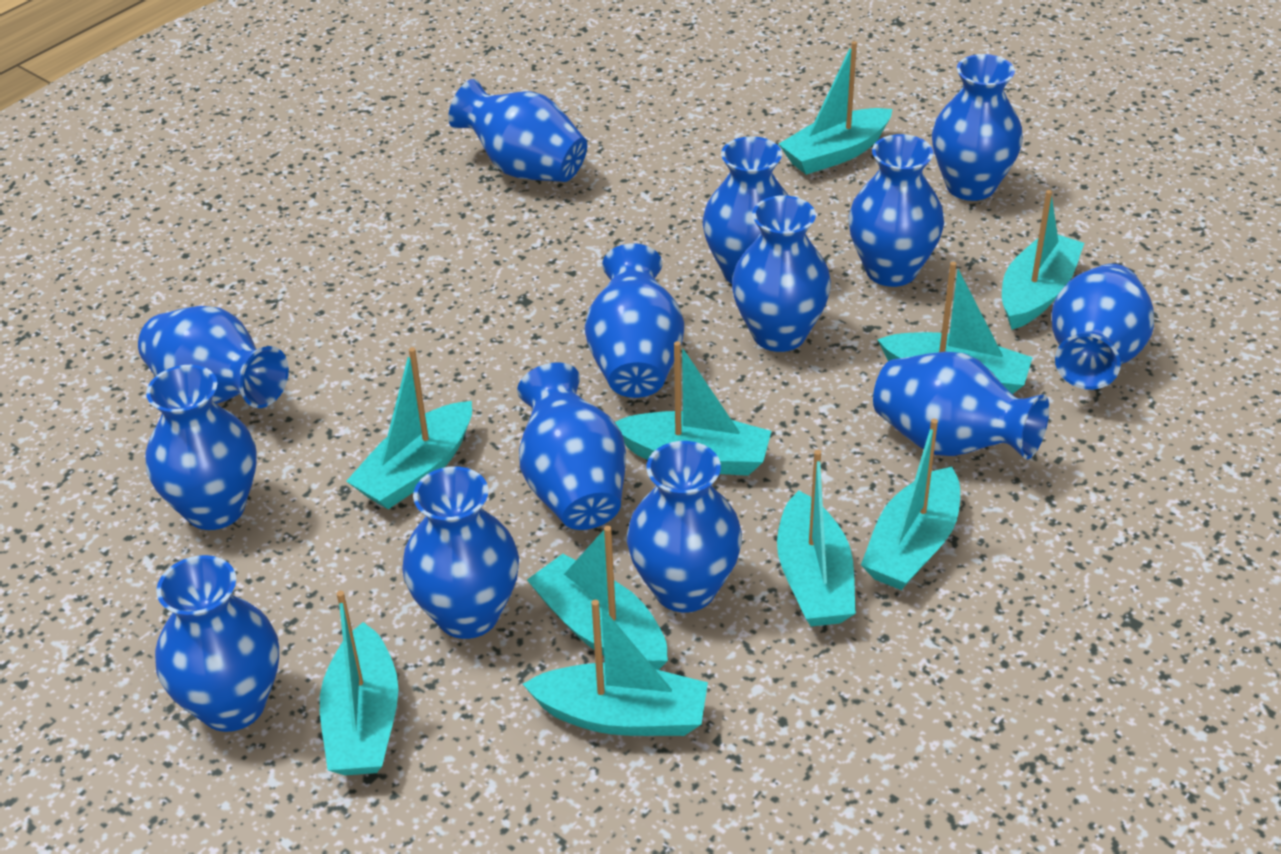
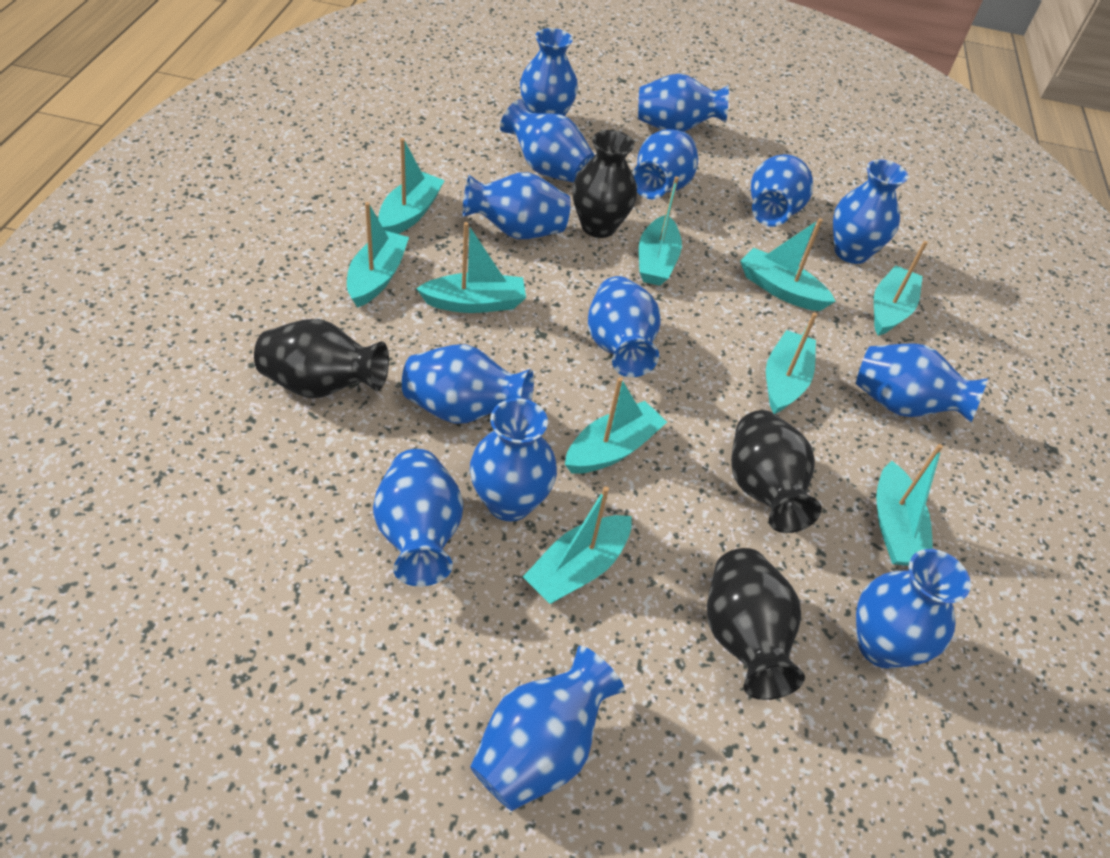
black vase: 0 -> 4

